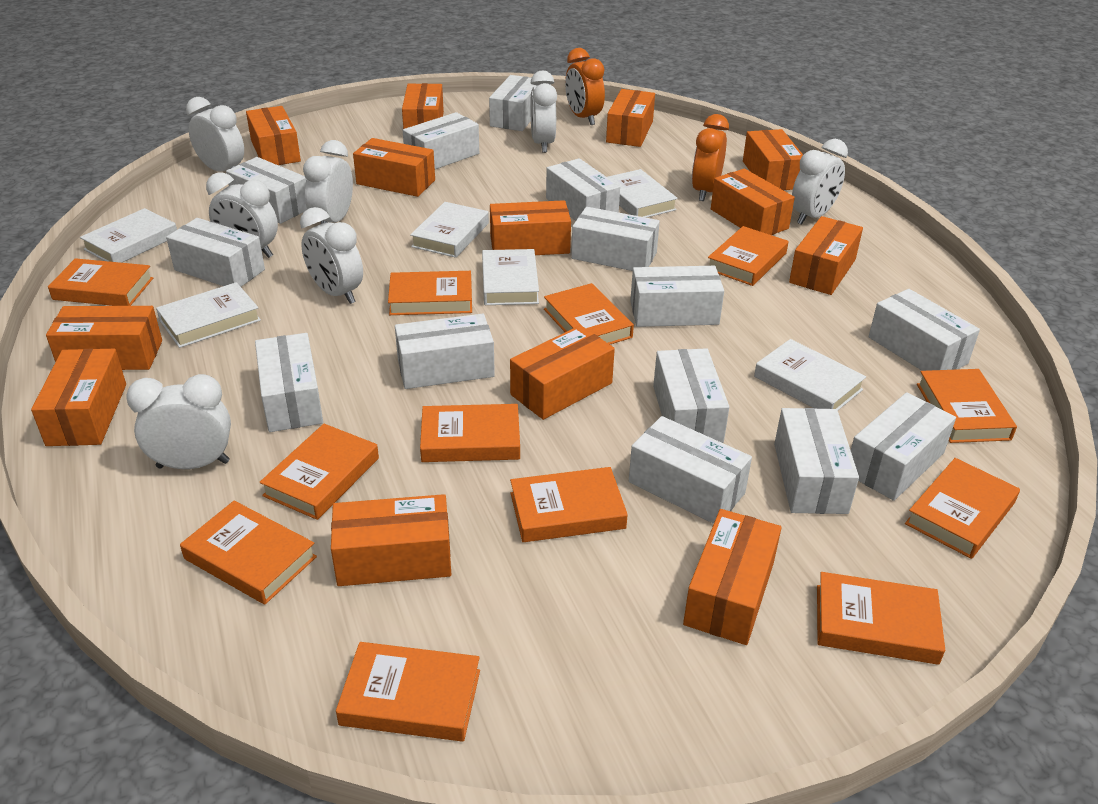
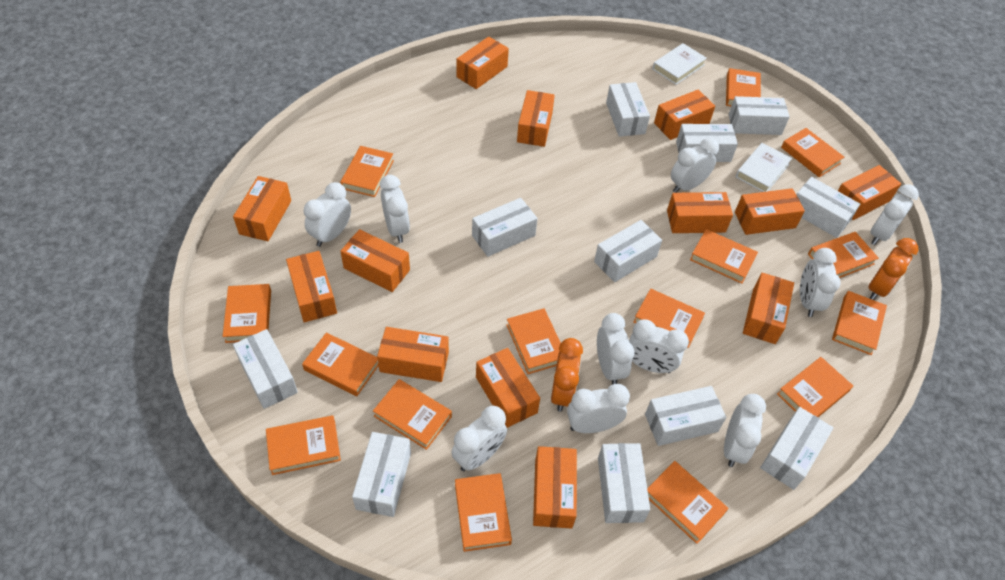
orange book: 12 -> 15
white book: 6 -> 2
white box: 14 -> 11
white clock: 7 -> 10

